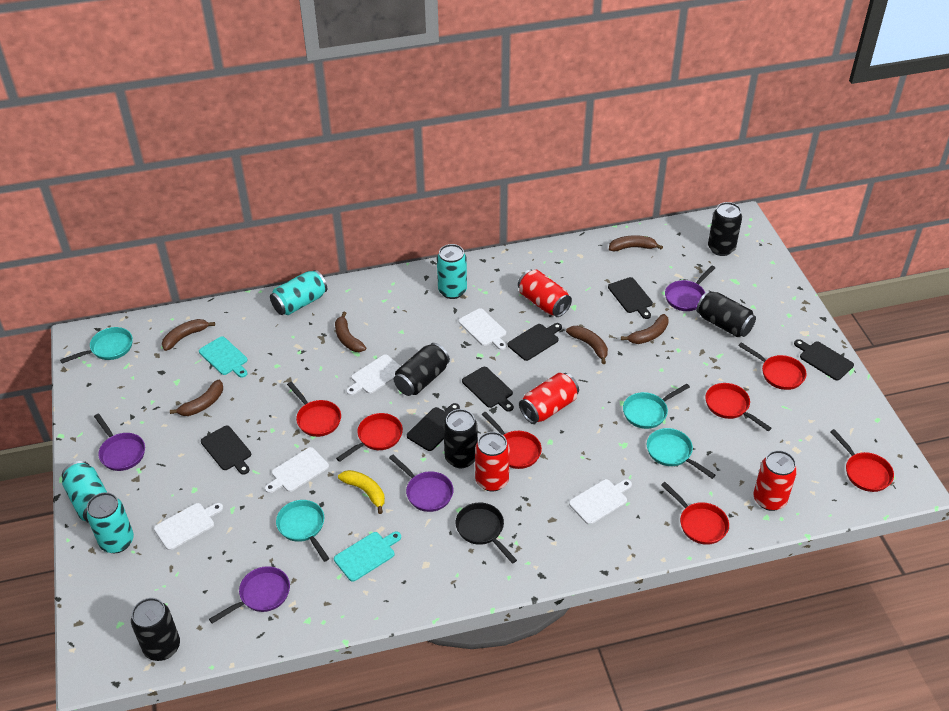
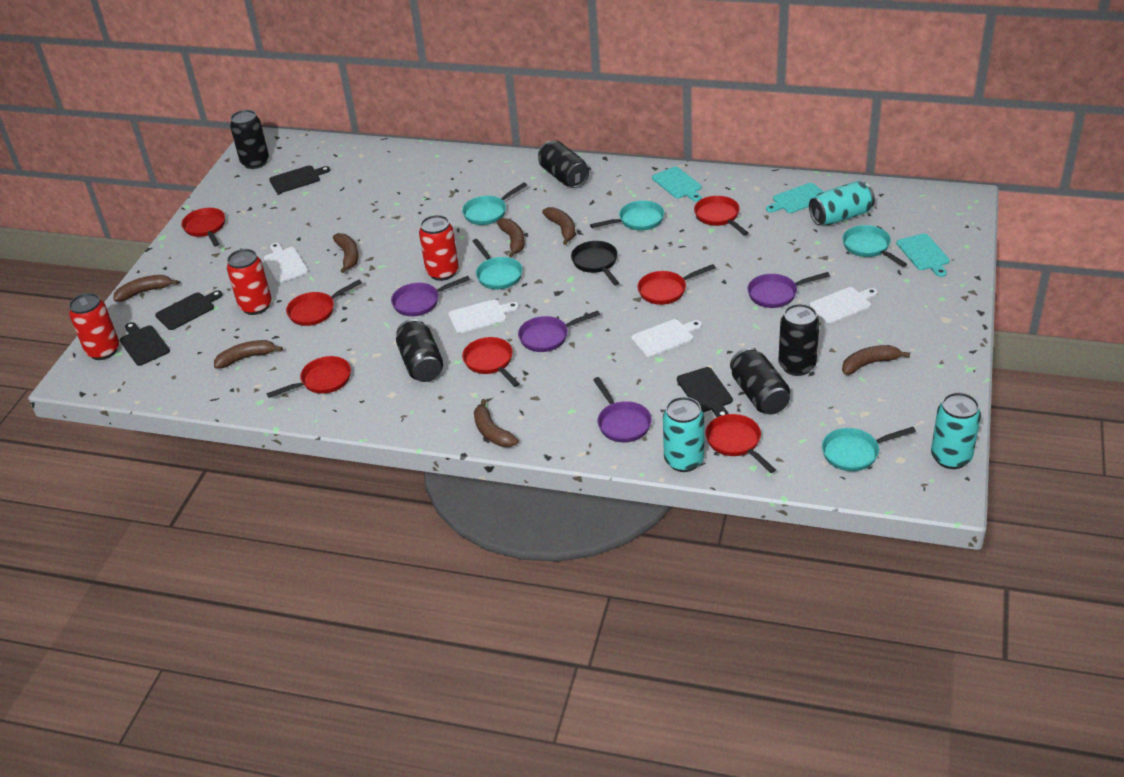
black cutting board: 6 -> 4
brown banana: 6 -> 7
red can: 4 -> 3
turquoise can: 4 -> 3
turquoise cutting board: 2 -> 3
turquoise pan: 4 -> 5
white cutting board: 5 -> 4
yellow banana: 1 -> 0

